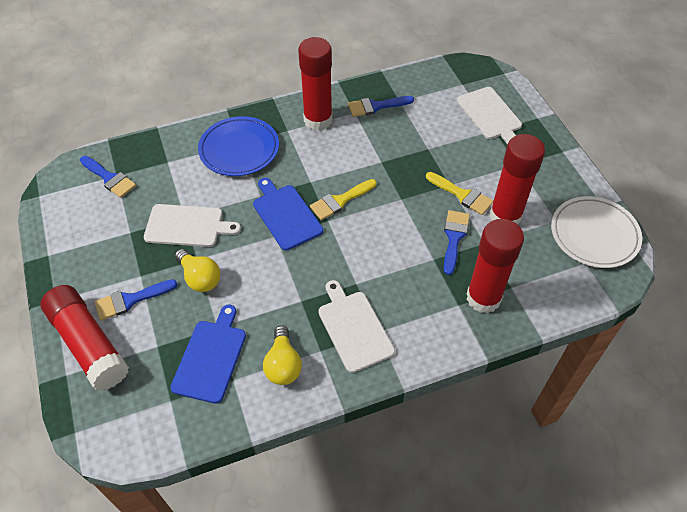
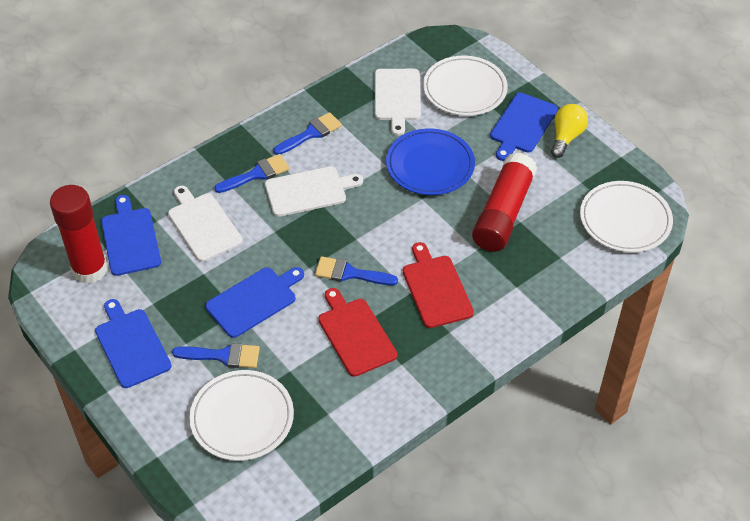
blue cutting board: 2 -> 4
red cutting board: 0 -> 2
red glue stick: 4 -> 2
white plate: 1 -> 3
yellow brush: 2 -> 0
yellow light bulb: 2 -> 1

